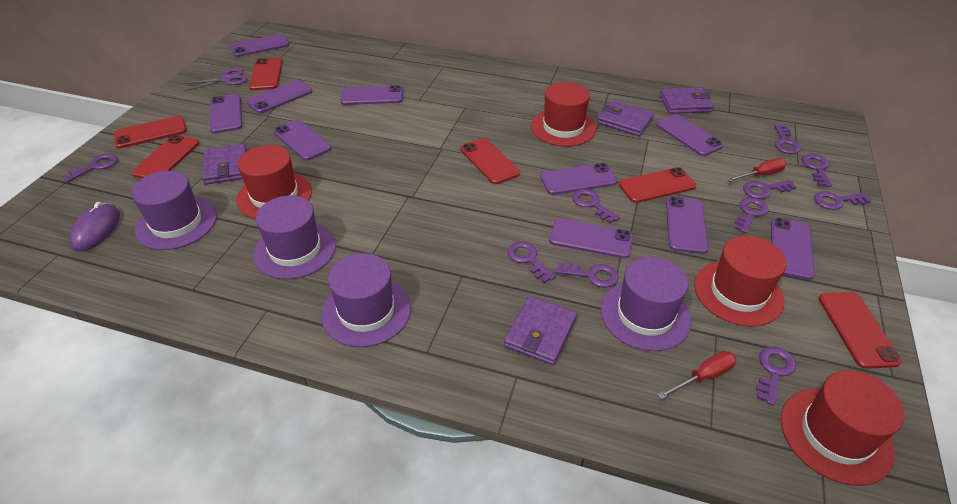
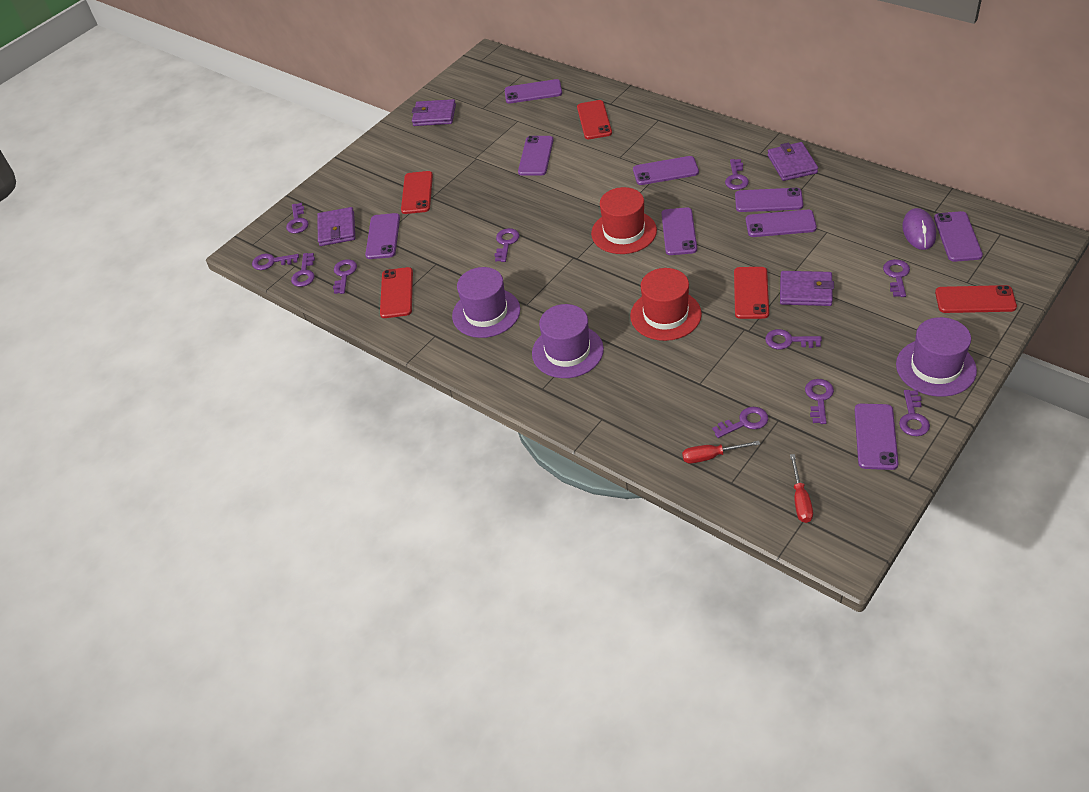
purple hat: 4 -> 3
purple key: 10 -> 11
purple phone: 10 -> 9
purple scissors: 1 -> 0
red hat: 4 -> 2
red phone: 6 -> 5

